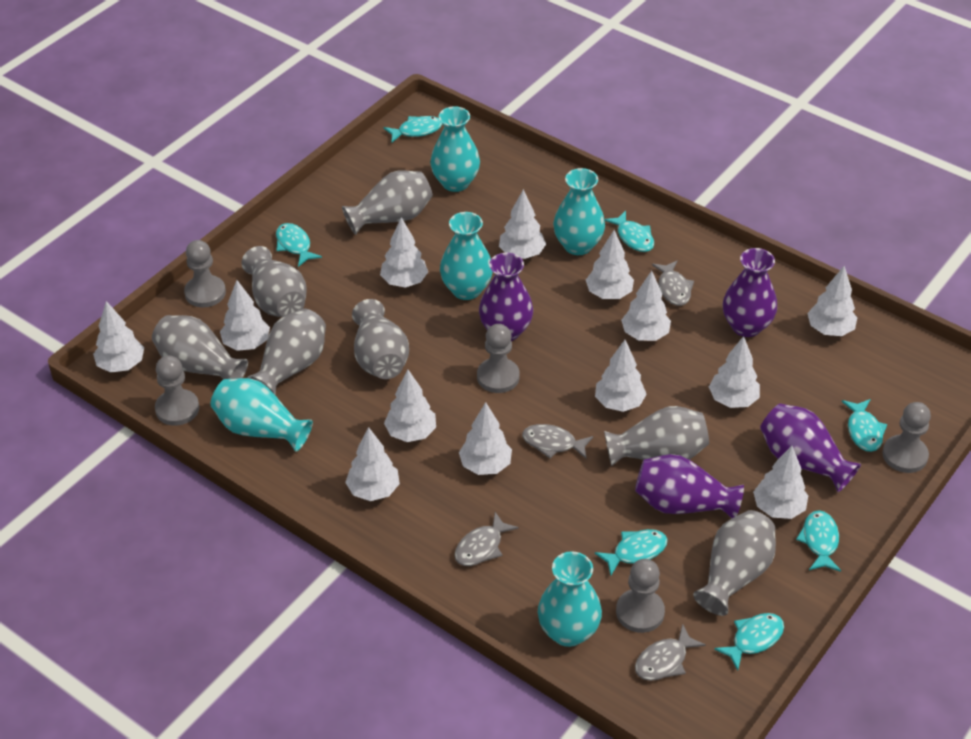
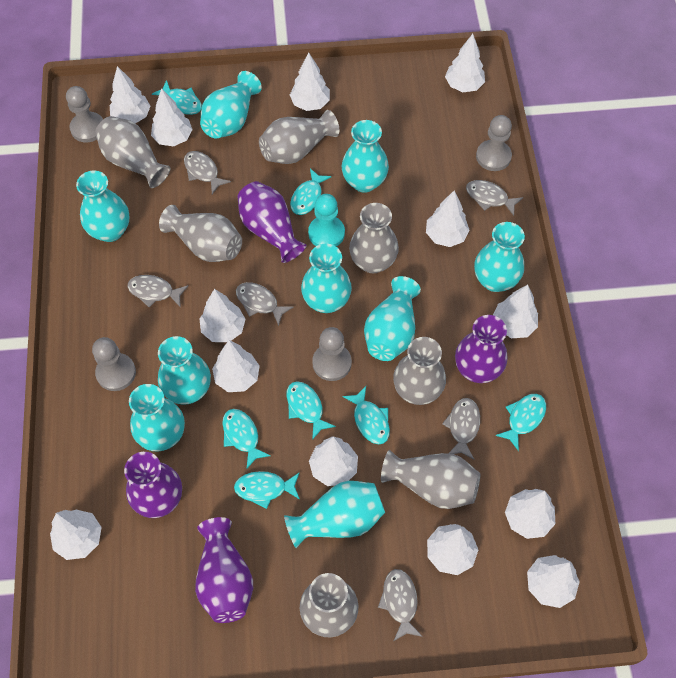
grey fish: 4 -> 6
grey pawn: 5 -> 4
turquoise pawn: 0 -> 1
turquoise vase: 5 -> 9

